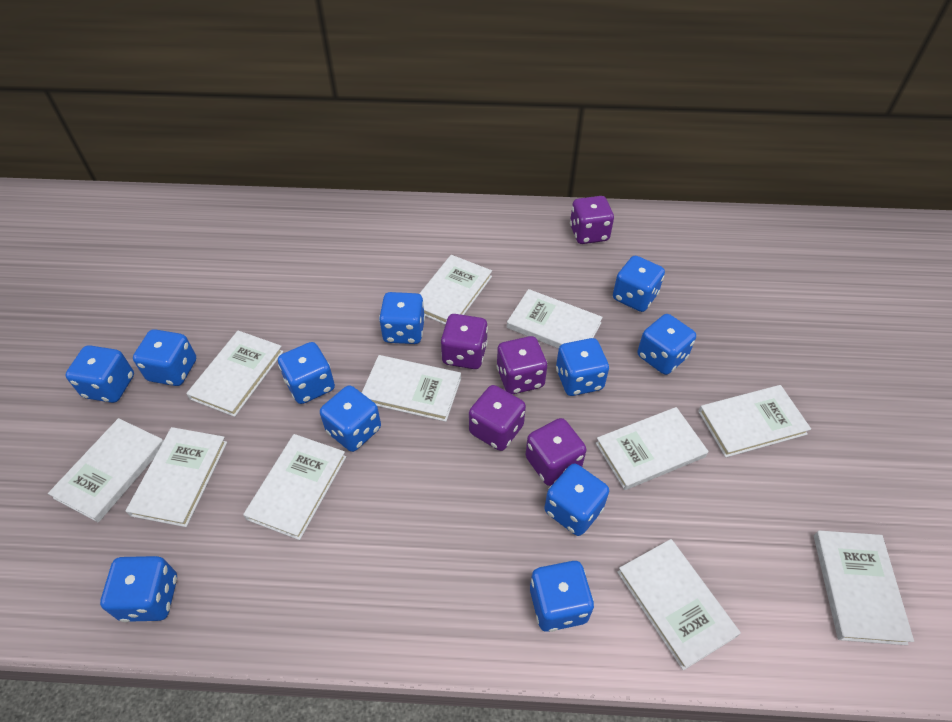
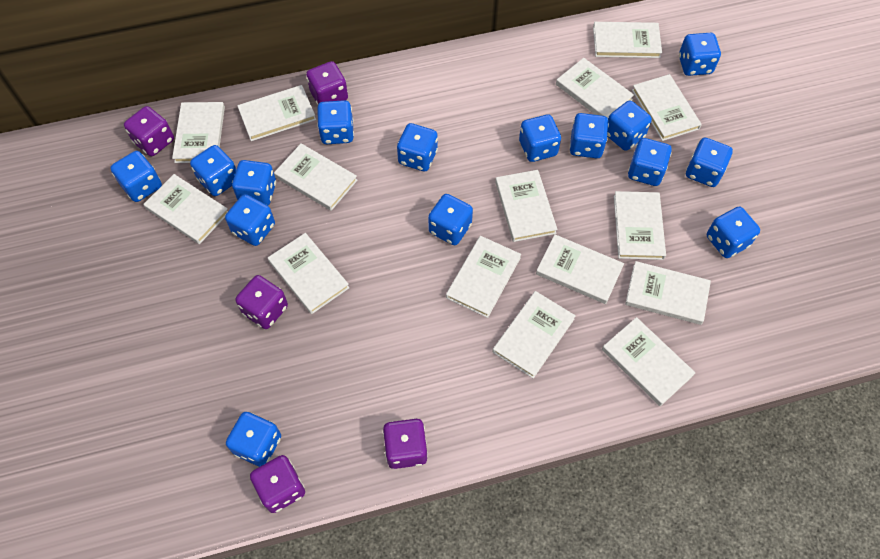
blue dice: 11 -> 15
white book: 11 -> 15

